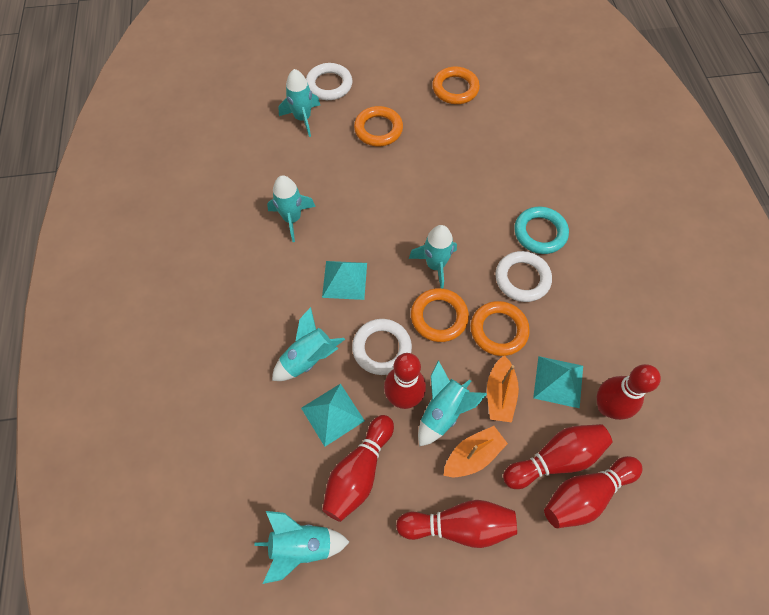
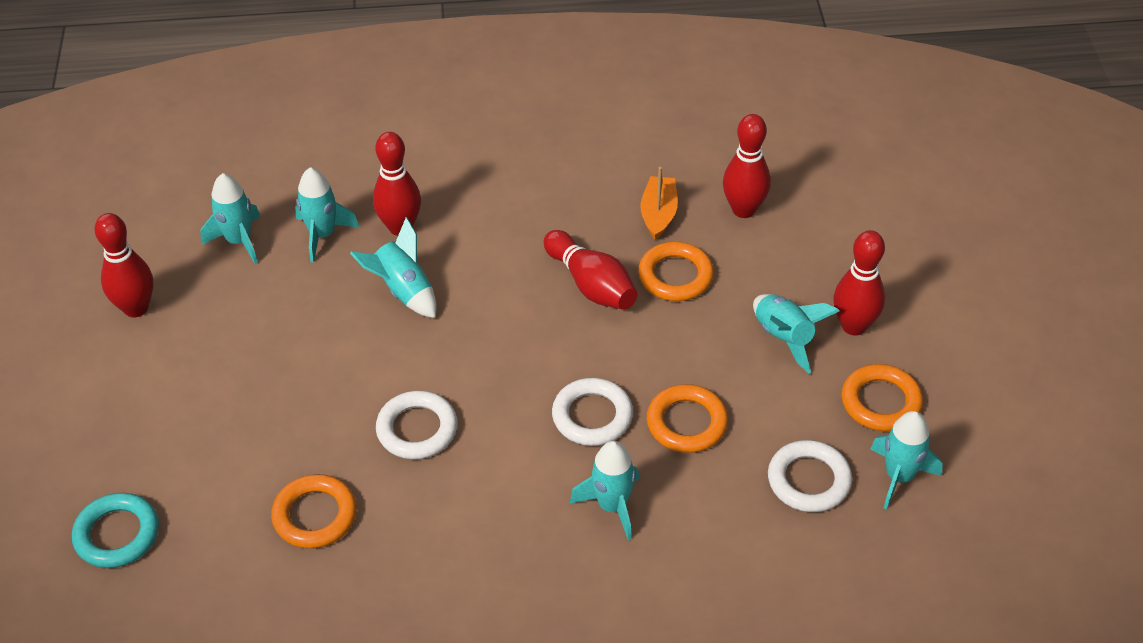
orange boat: 2 -> 1
red bowling pin: 6 -> 5
turquoise pyramid: 3 -> 0

